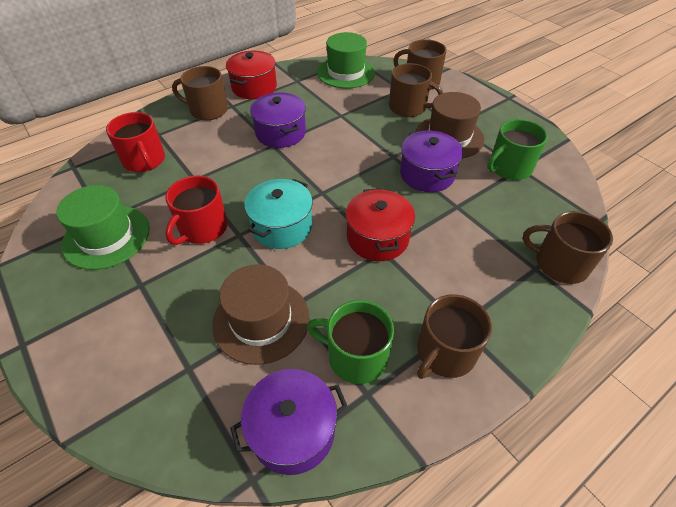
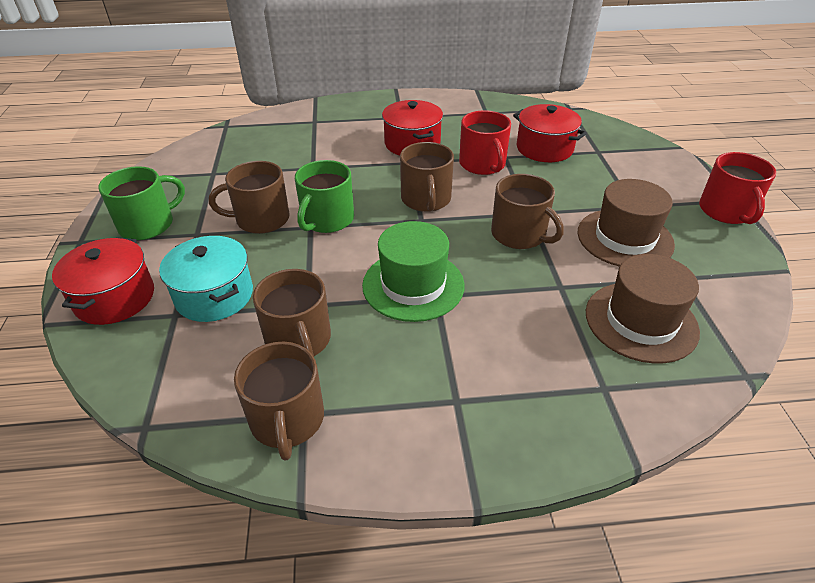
green hat: 2 -> 1
purple pot: 3 -> 0
red pot: 2 -> 3

